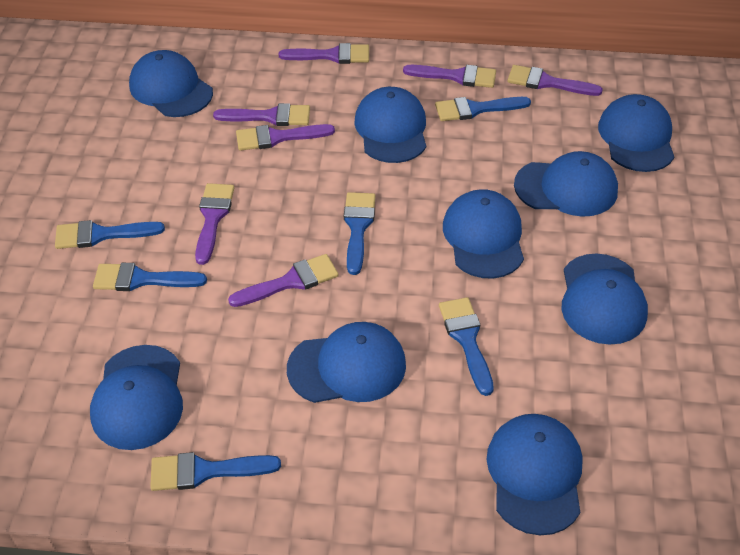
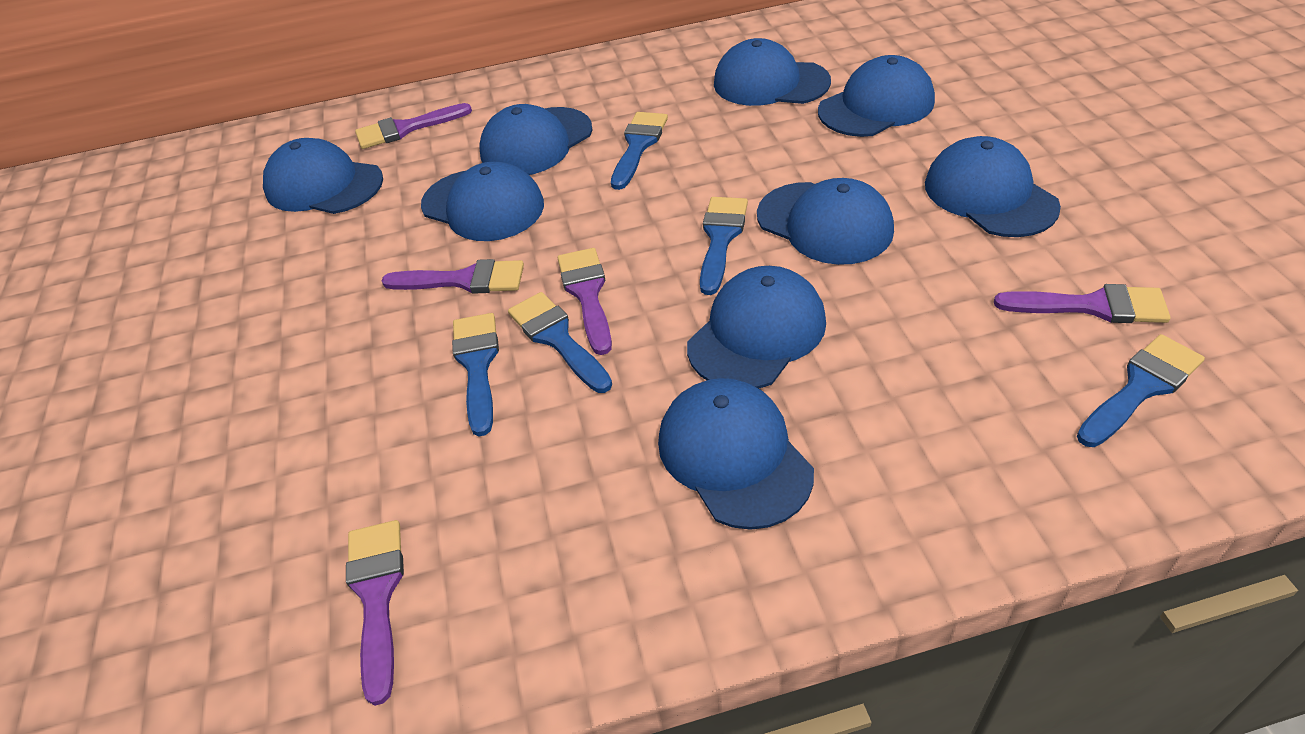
blue brush: 6 -> 5
purple brush: 7 -> 5

